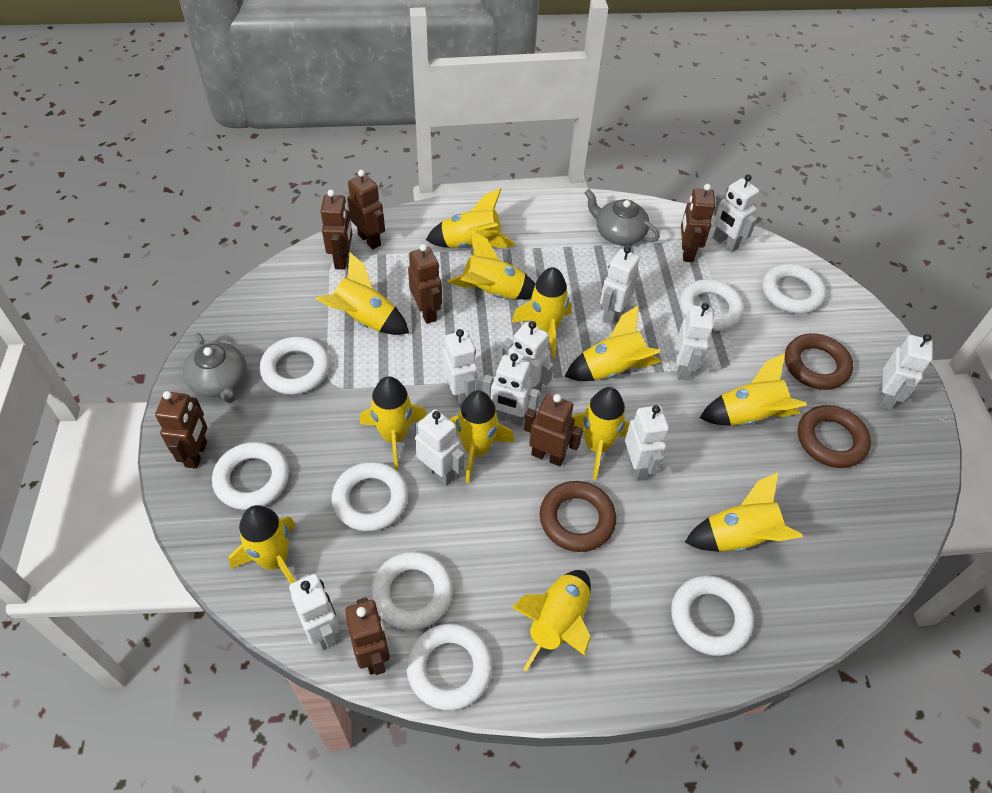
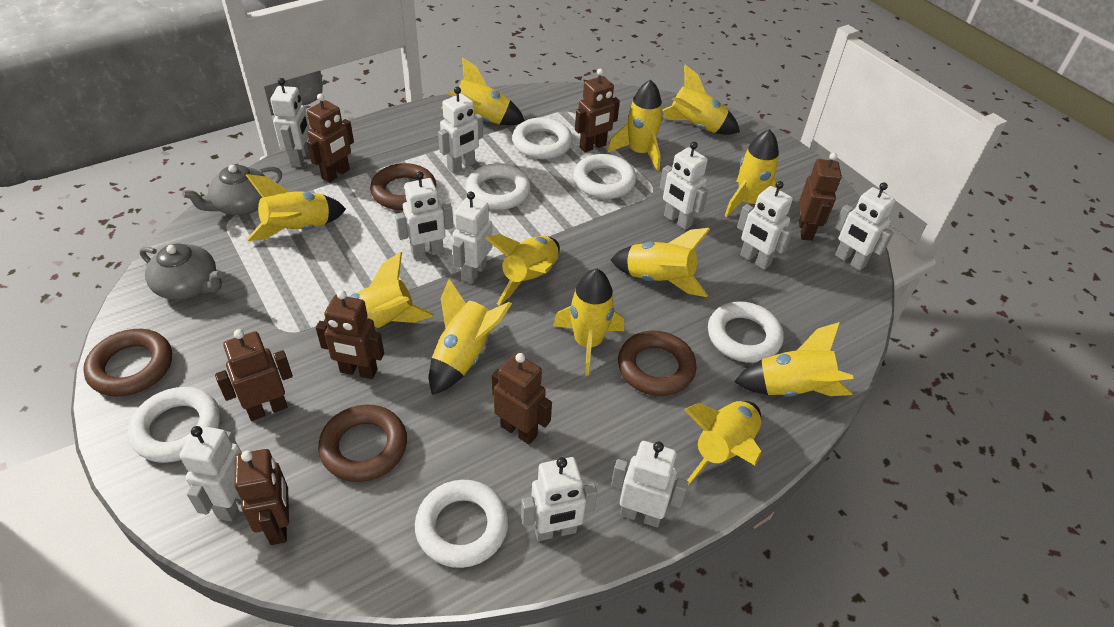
brown ring: 3 -> 4
white ring: 8 -> 6

